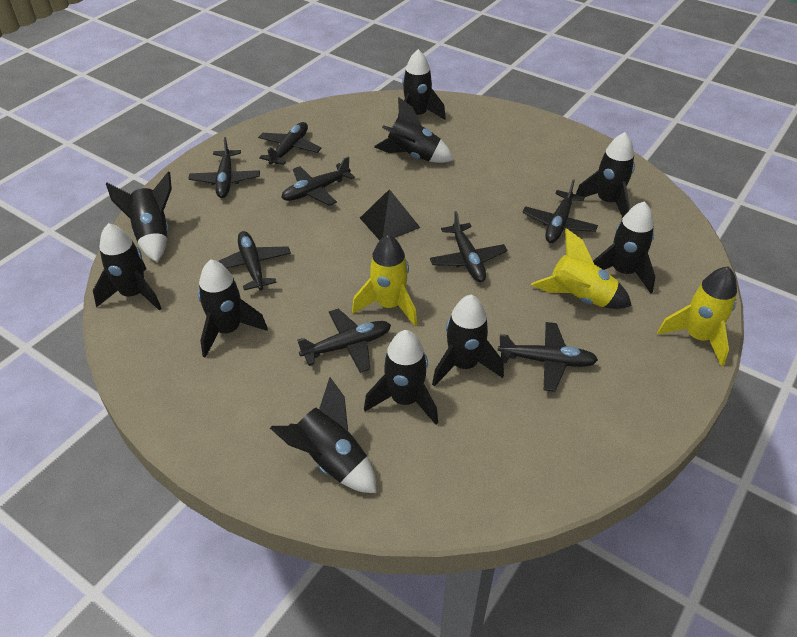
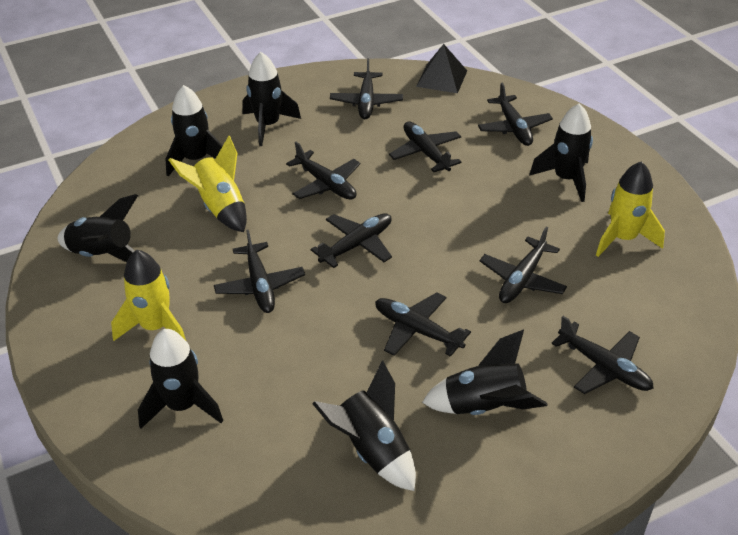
black plane: 8 -> 9
black rocket: 10 -> 7

